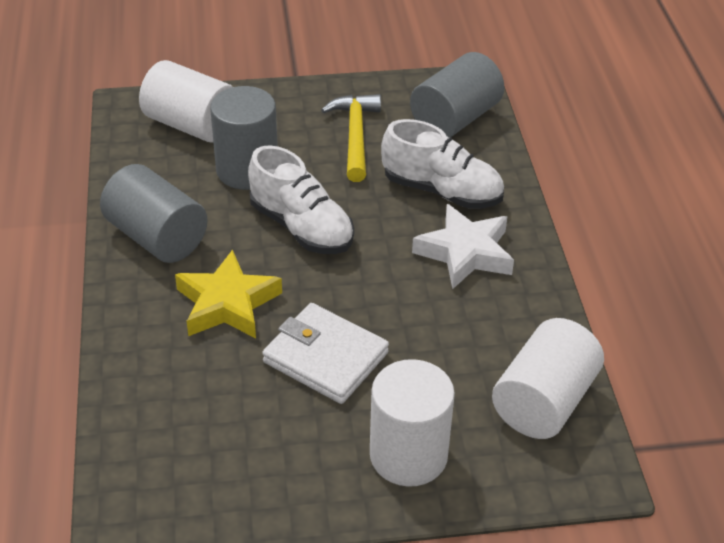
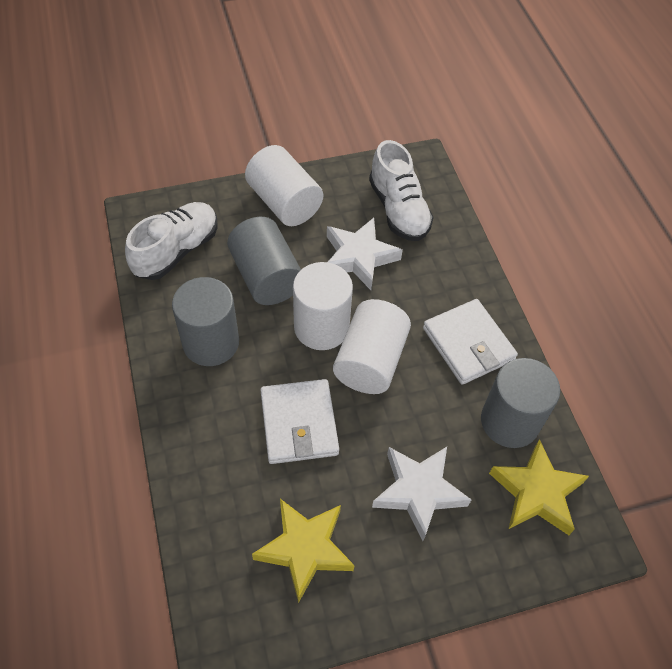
white star: 1 -> 2
white wallet: 1 -> 2
yellow hammer: 1 -> 0
yellow star: 1 -> 2

